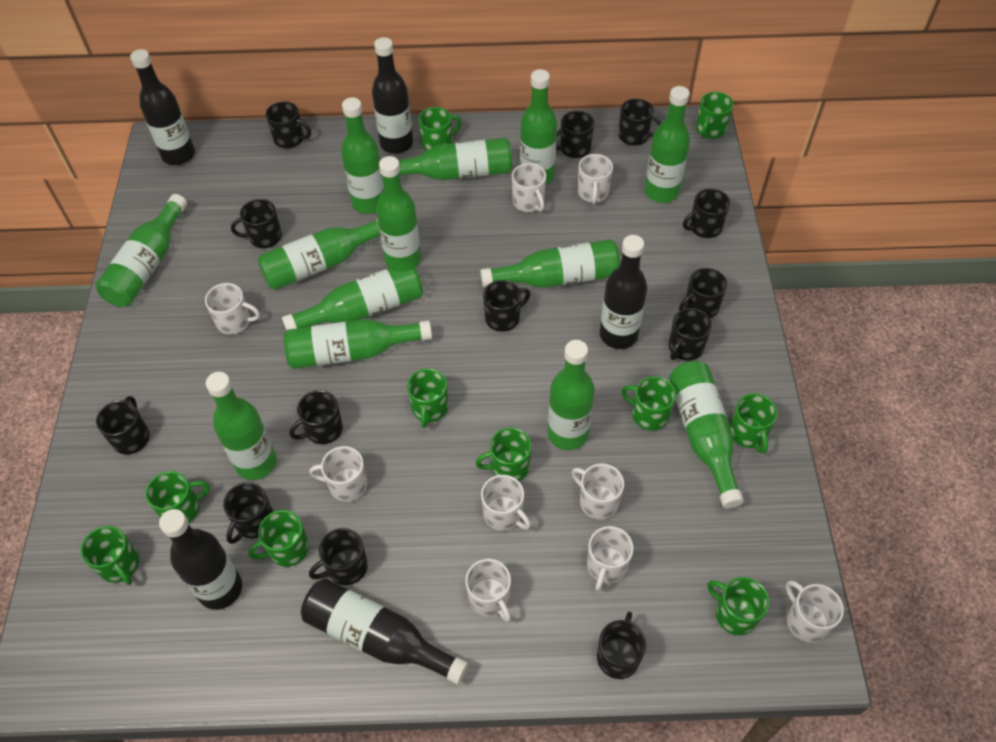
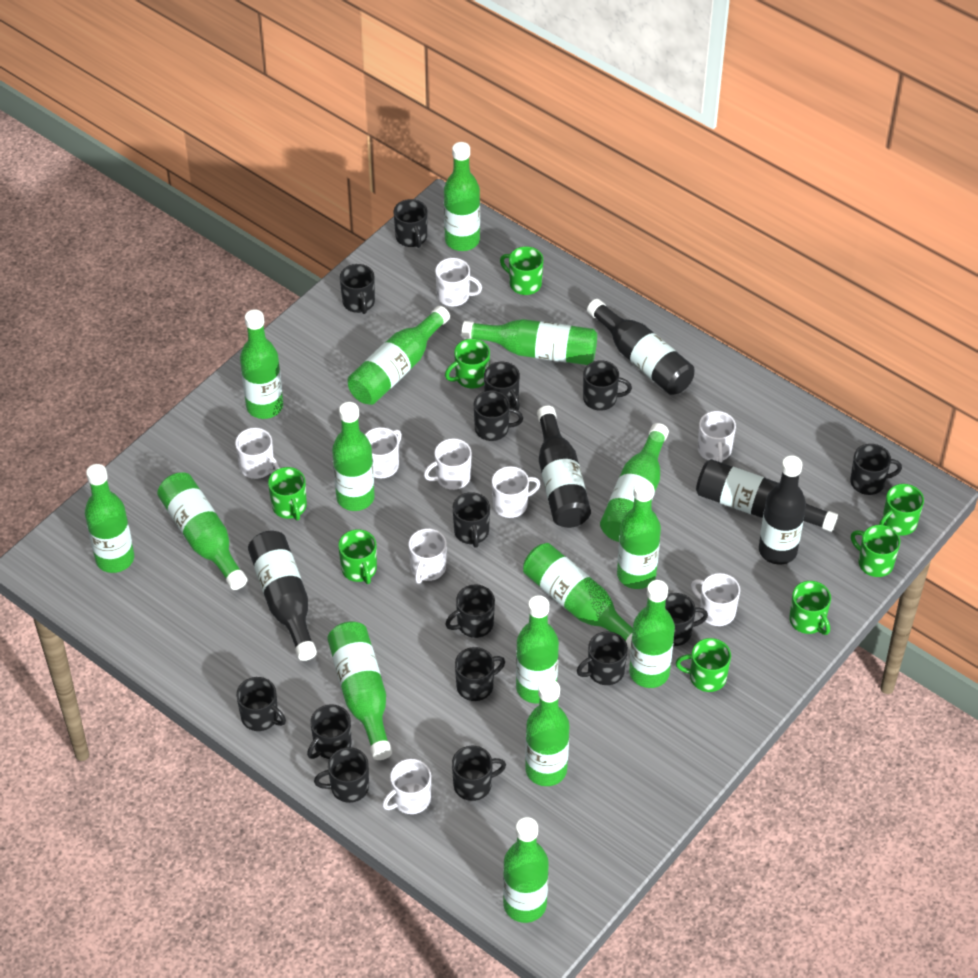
black mug: 13 -> 15
green bottle: 13 -> 15
green mug: 10 -> 8

